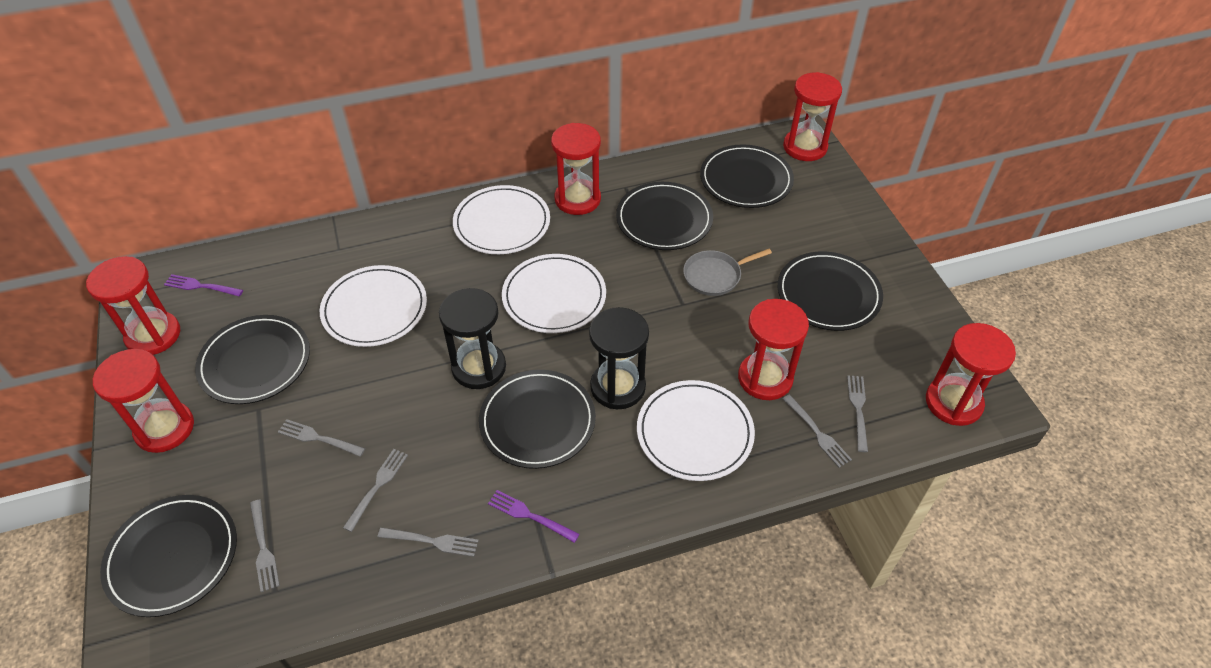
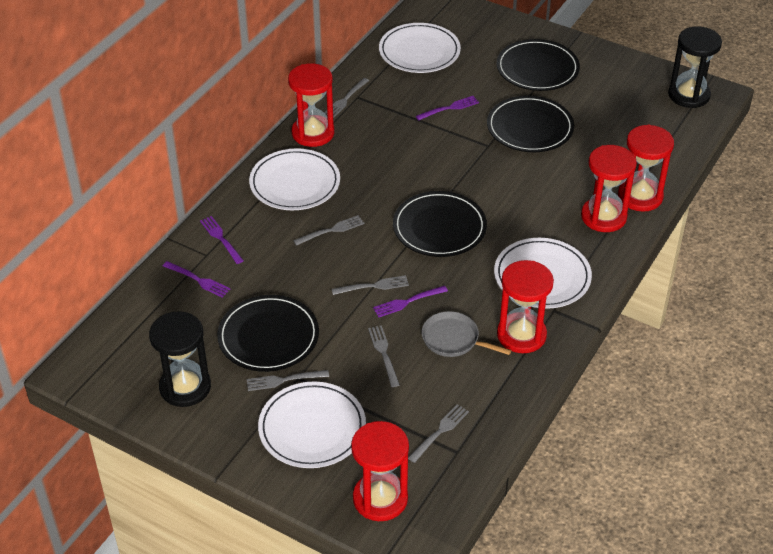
black plate: 6 -> 4
purple fork: 2 -> 4
red hourglass: 6 -> 5

